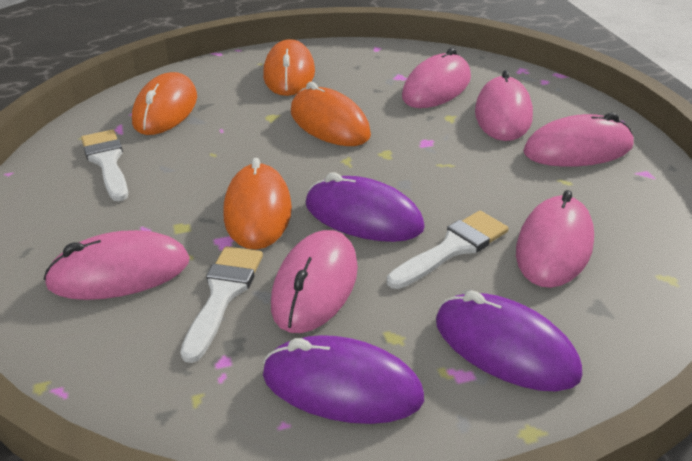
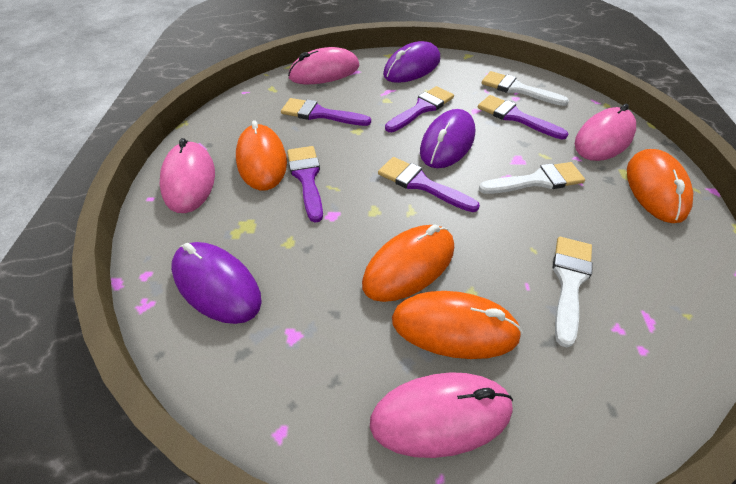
pink mouse: 6 -> 4
purple brush: 0 -> 5

